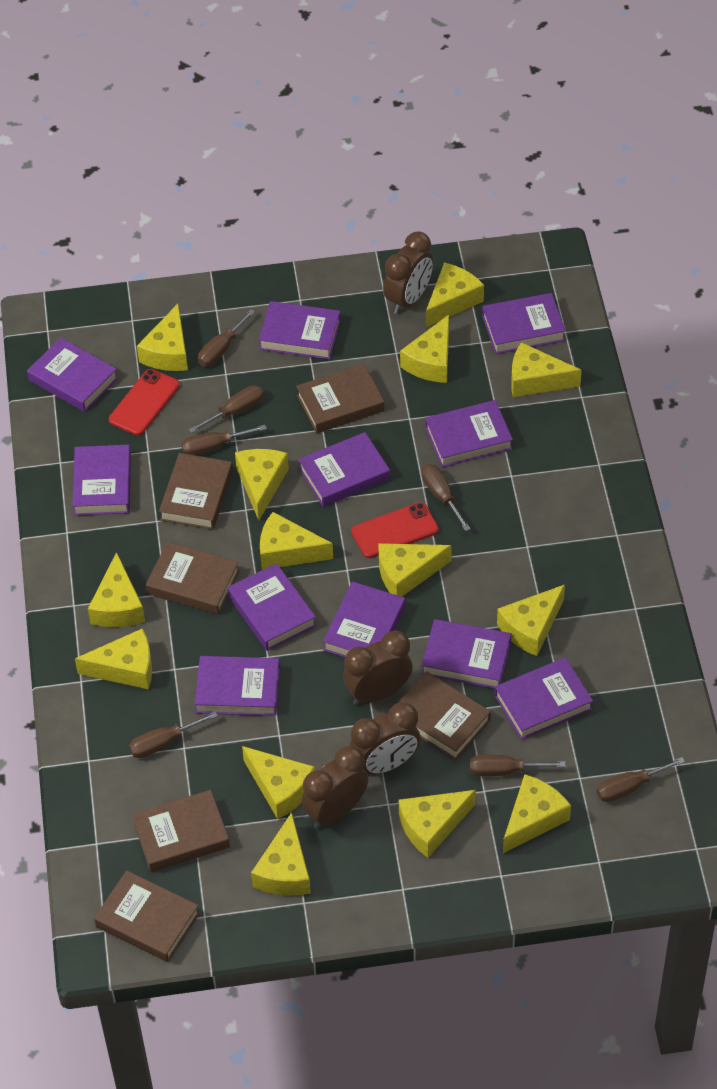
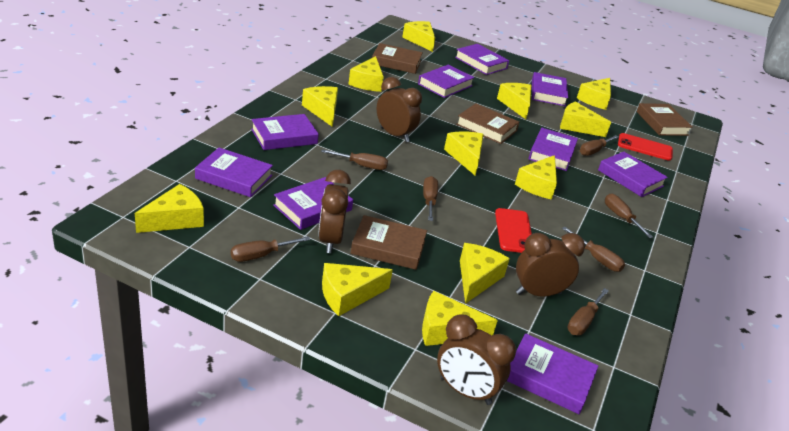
brown book: 6 -> 4
purple book: 11 -> 9
yellow cheese: 14 -> 12

